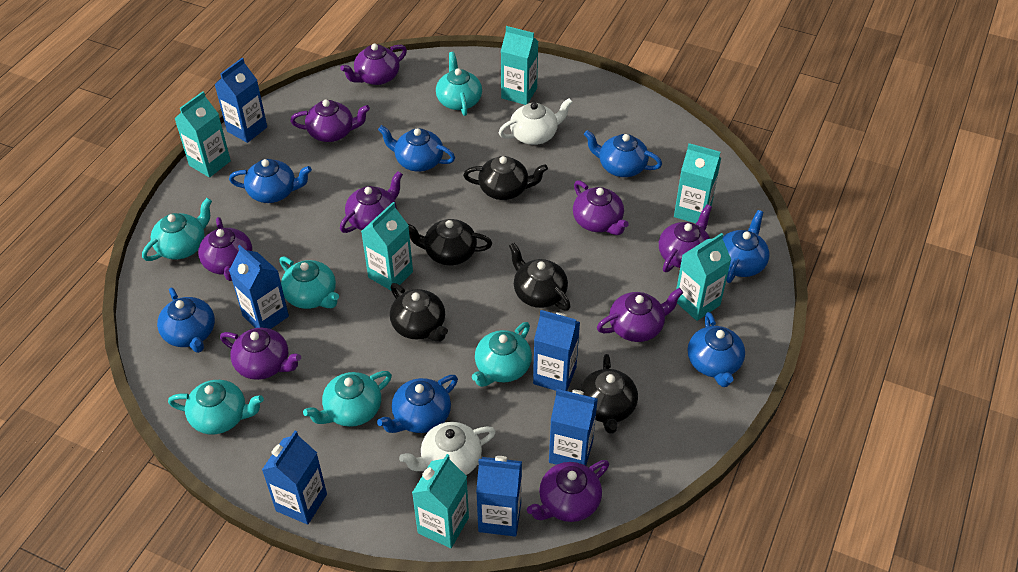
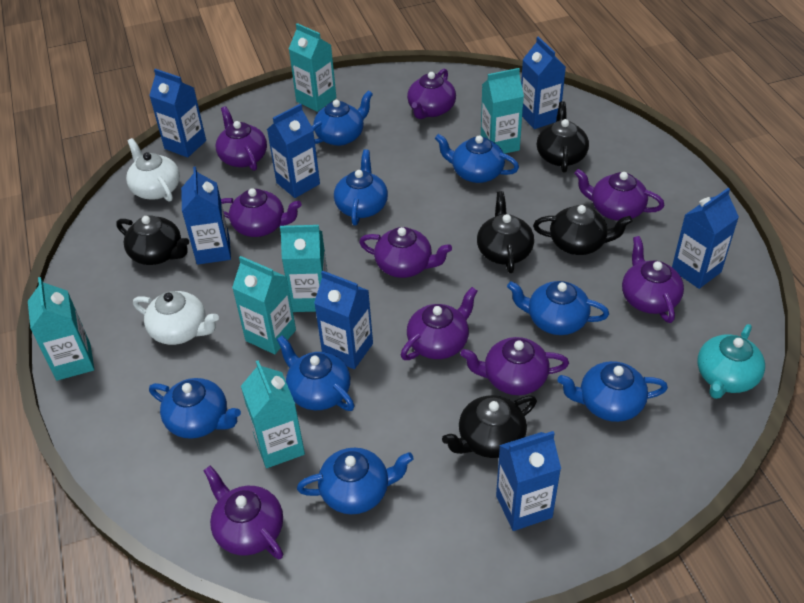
blue carton: 6 -> 7
blue teapot: 7 -> 8
turquoise teapot: 6 -> 1

